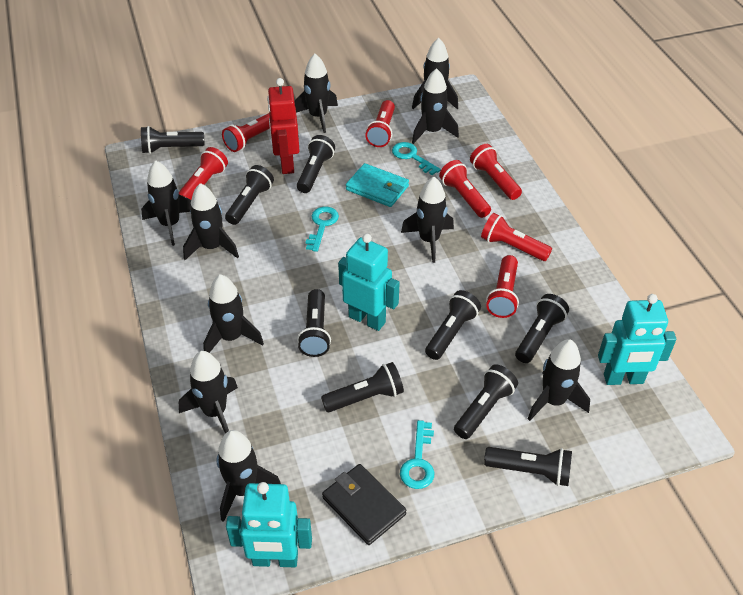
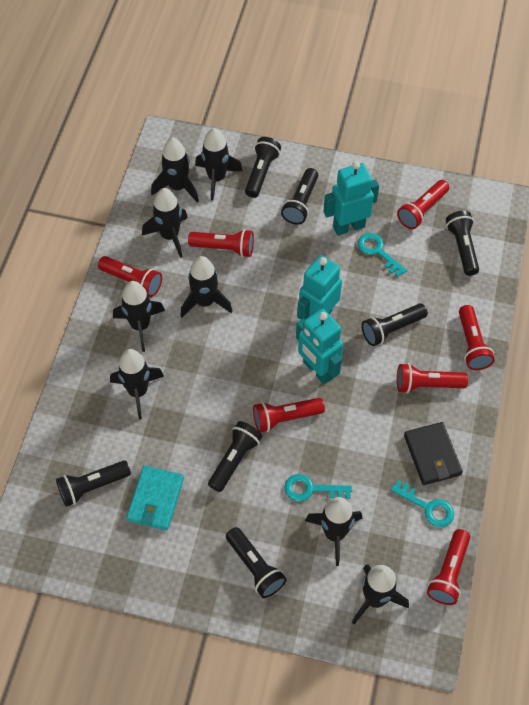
black flashlight: 9 -> 7
black rocket: 10 -> 8
red robot: 1 -> 0

